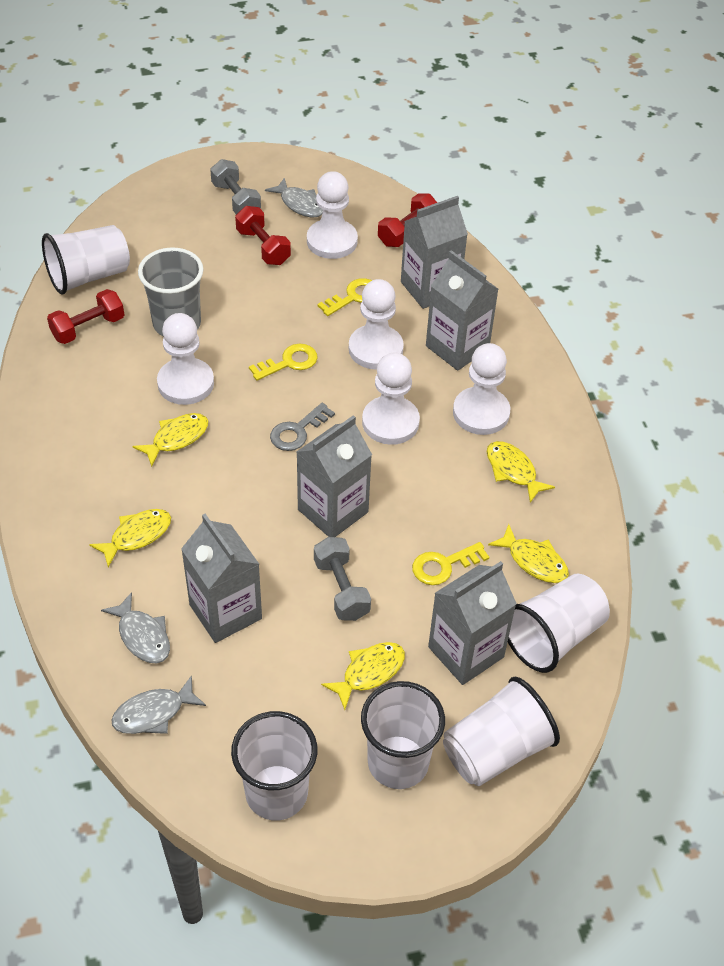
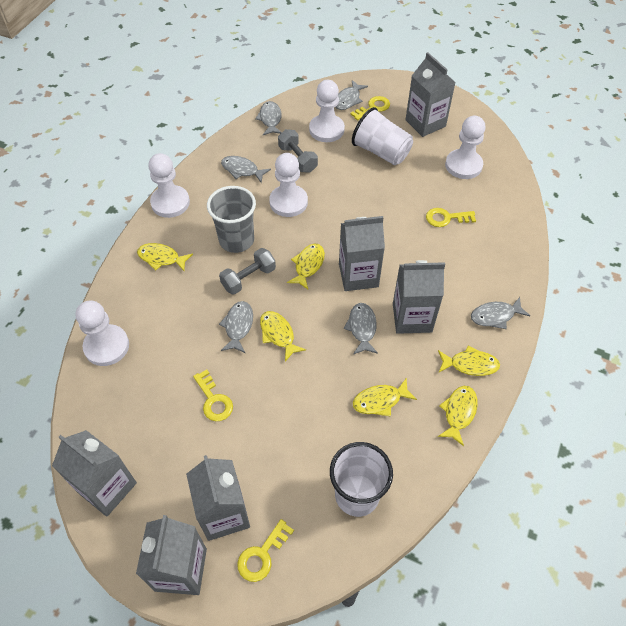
grey carton: 5 -> 6
grey fish: 3 -> 6
grey key: 1 -> 0
red dumbbell: 3 -> 0
white cup: 5 -> 2
yellow fish: 5 -> 6
yellow key: 3 -> 4

